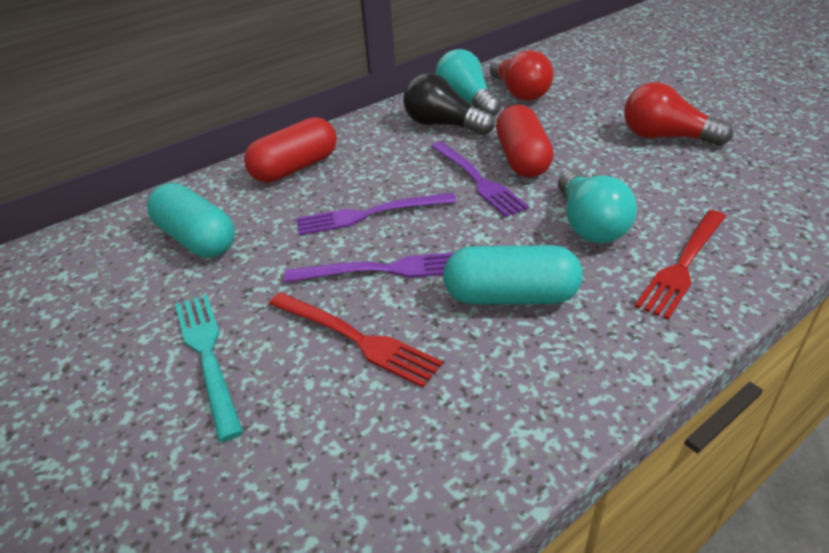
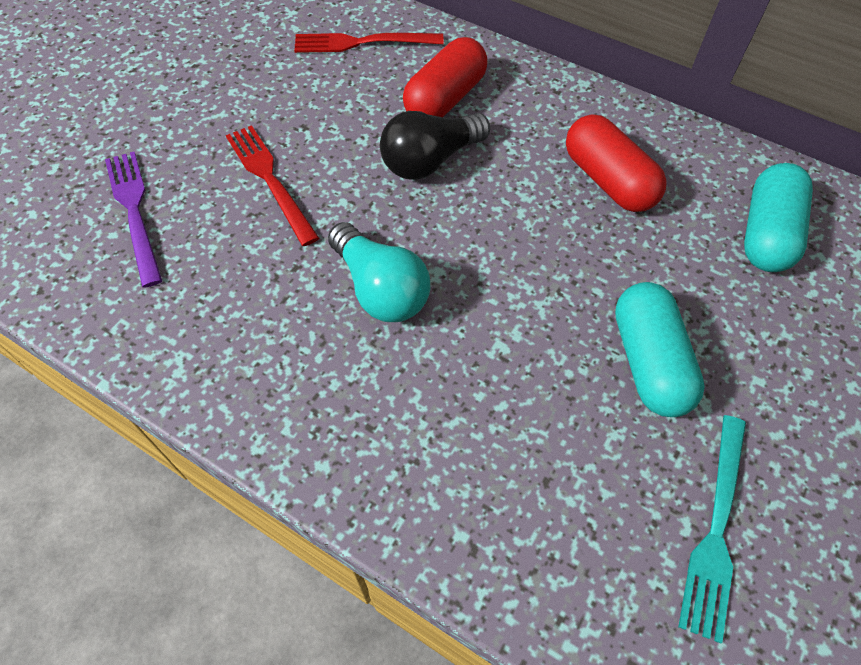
purple fork: 3 -> 1
red light bulb: 2 -> 0
turquoise light bulb: 2 -> 1

